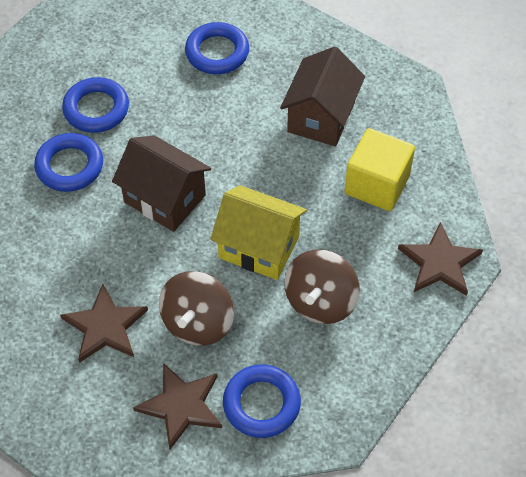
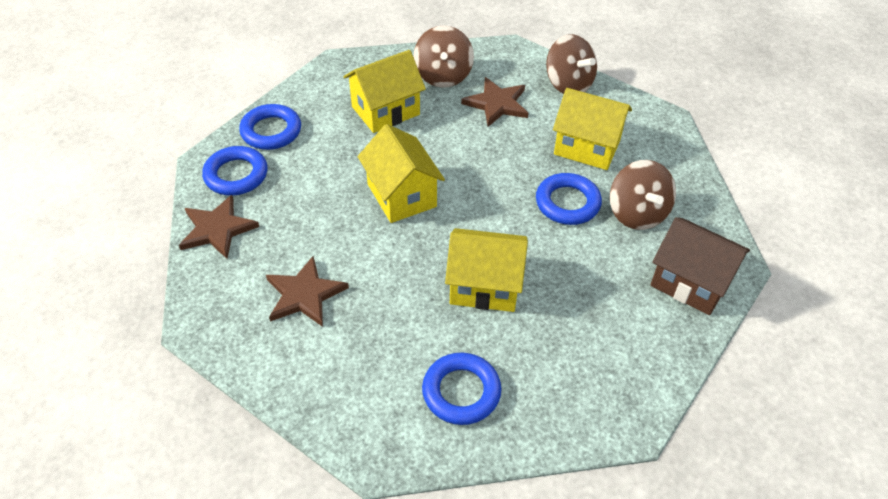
brown house: 2 -> 1
brown spinning top: 2 -> 3
yellow cube: 1 -> 0
yellow house: 1 -> 4

